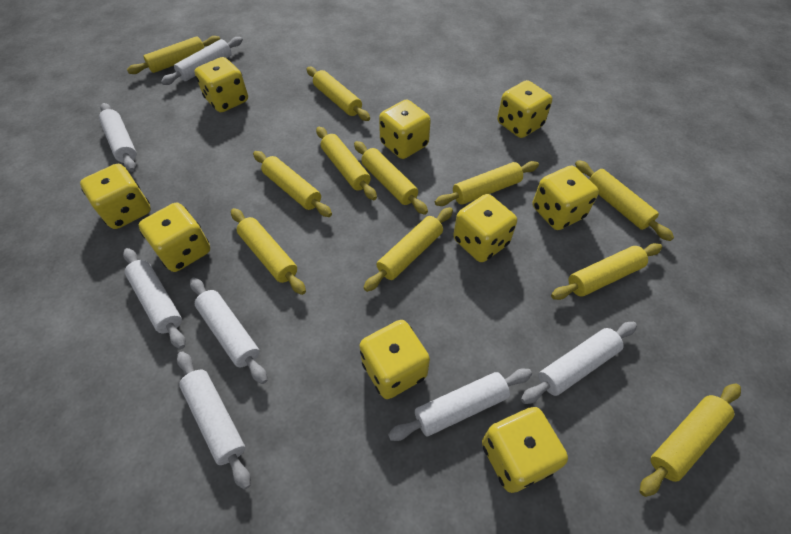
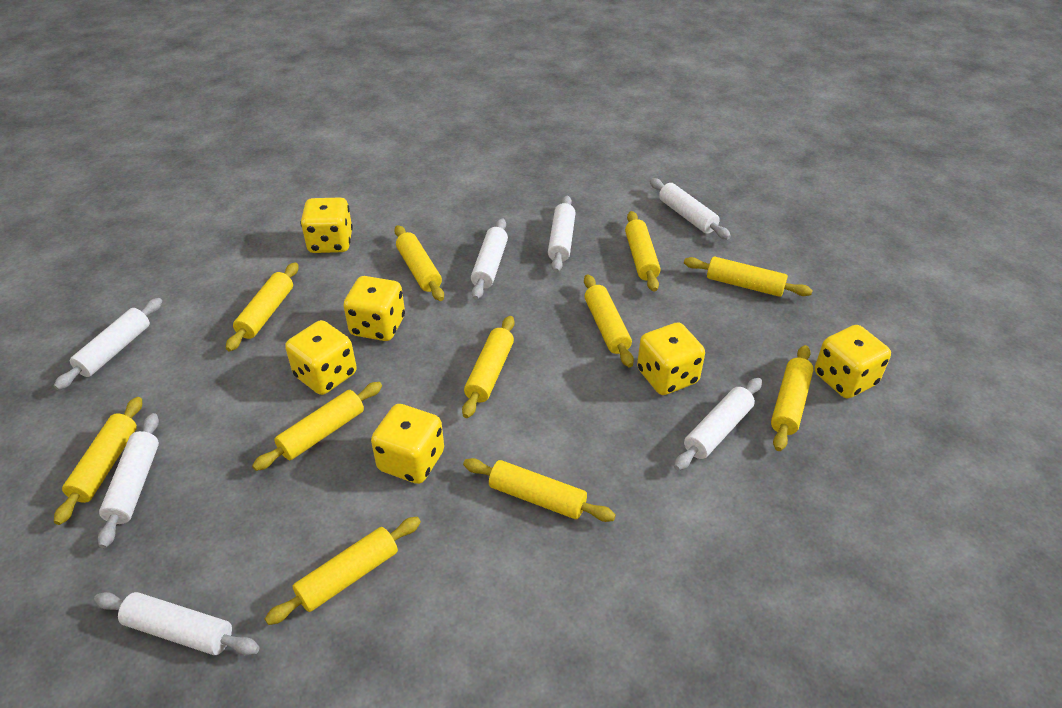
yellow dice: 9 -> 6

